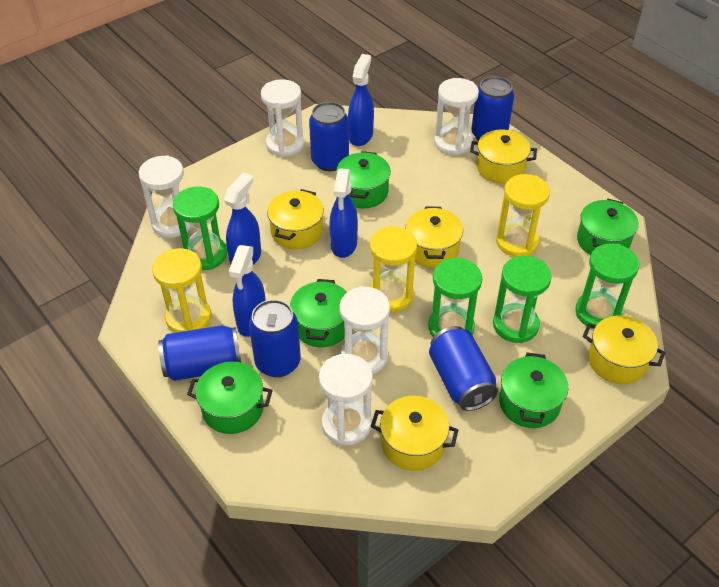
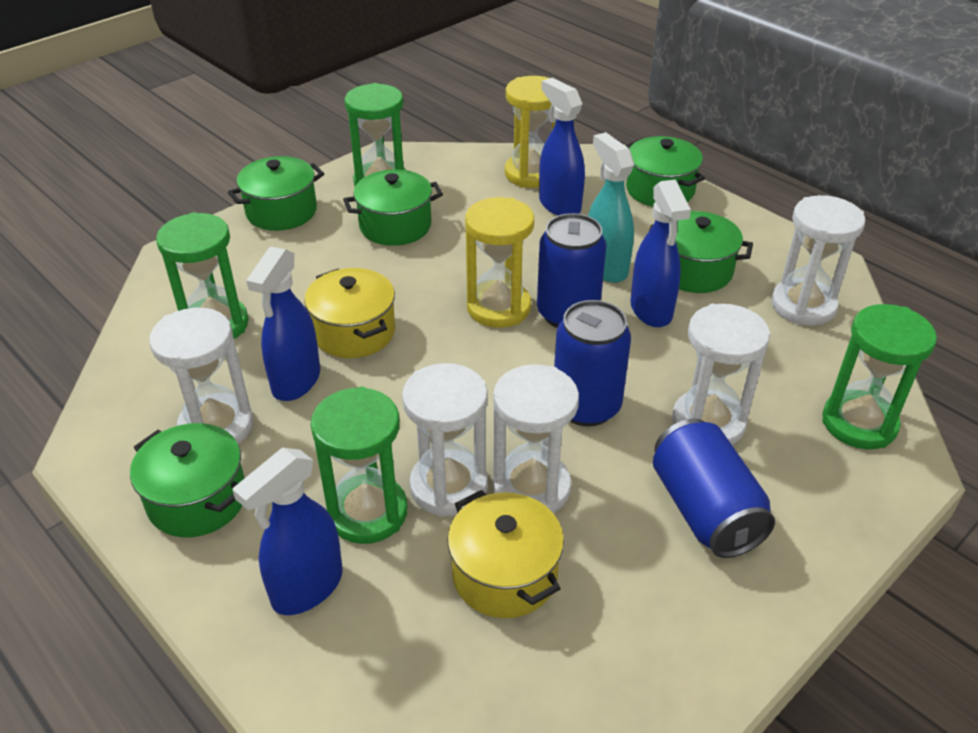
blue can: 5 -> 3
turquoise spray bottle: 0 -> 1
yellow hourglass: 3 -> 2
yellow pot: 5 -> 2

